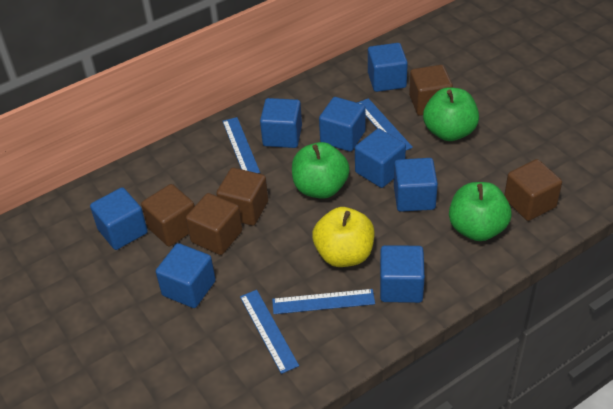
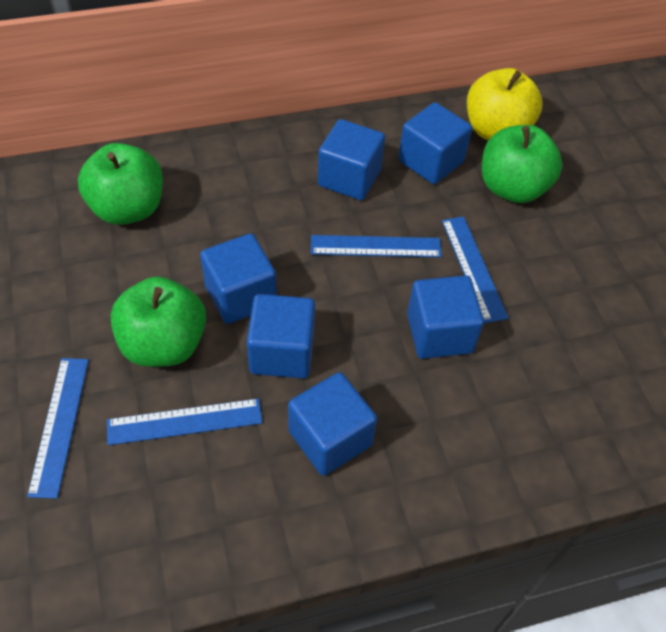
blue cube: 8 -> 6
brown cube: 5 -> 0

